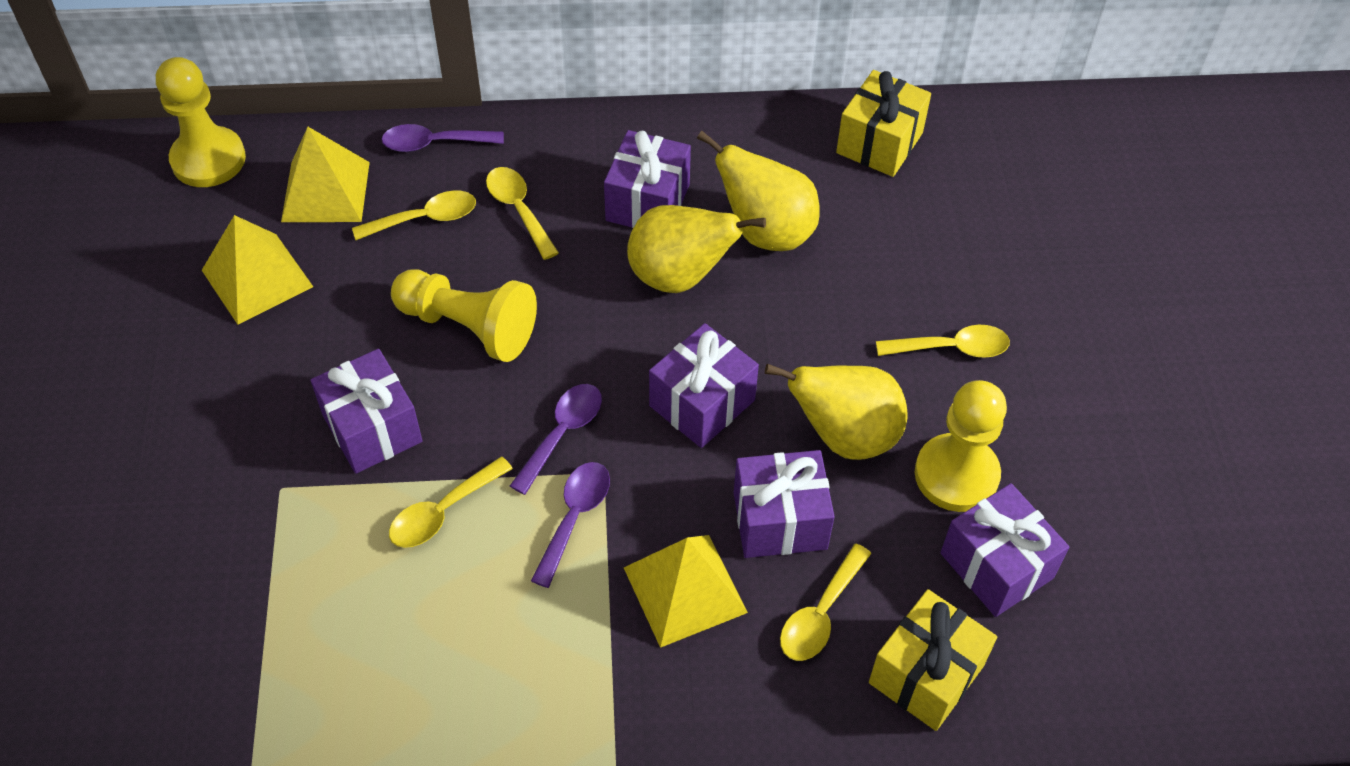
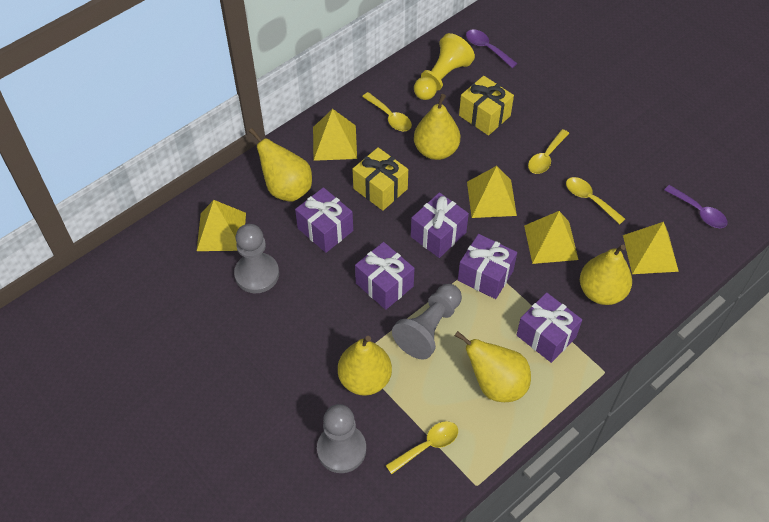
grey pawn: 0 -> 3
purple spoon: 3 -> 2
yellow pawn: 3 -> 1
yellow pear: 3 -> 5
yellow pyramid: 3 -> 5
yellow spoon: 5 -> 4

